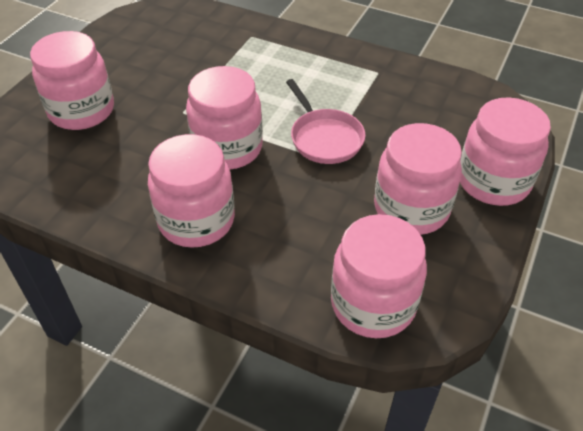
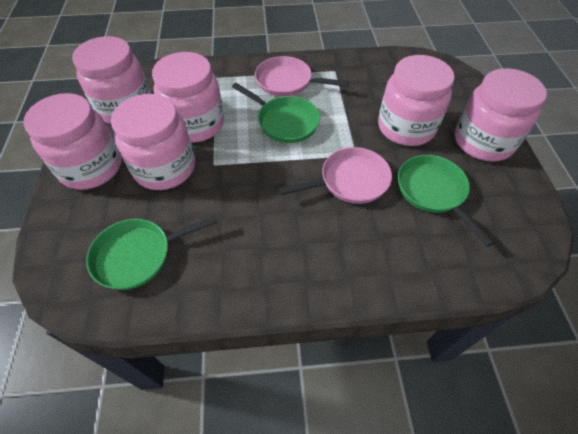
green pan: 0 -> 3
pink pan: 1 -> 2

